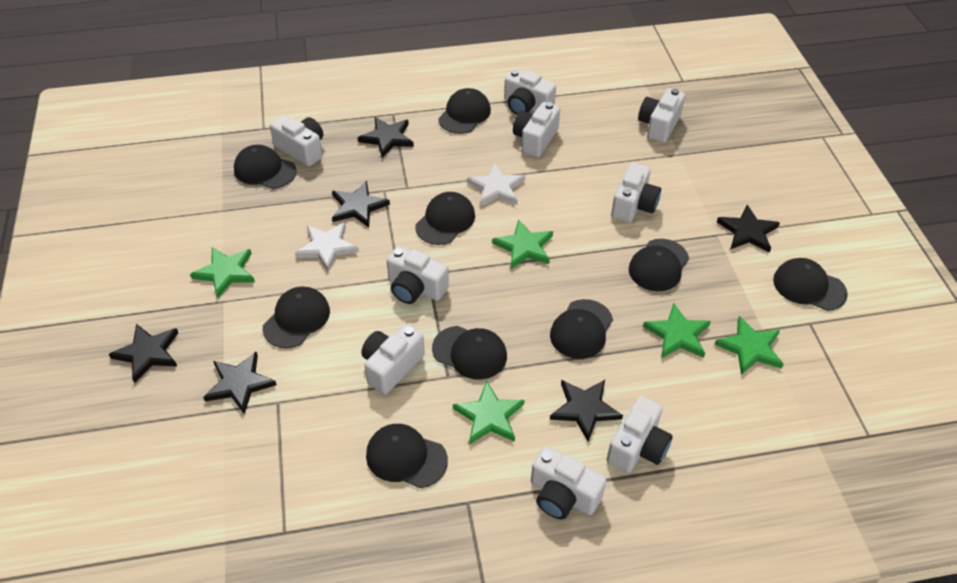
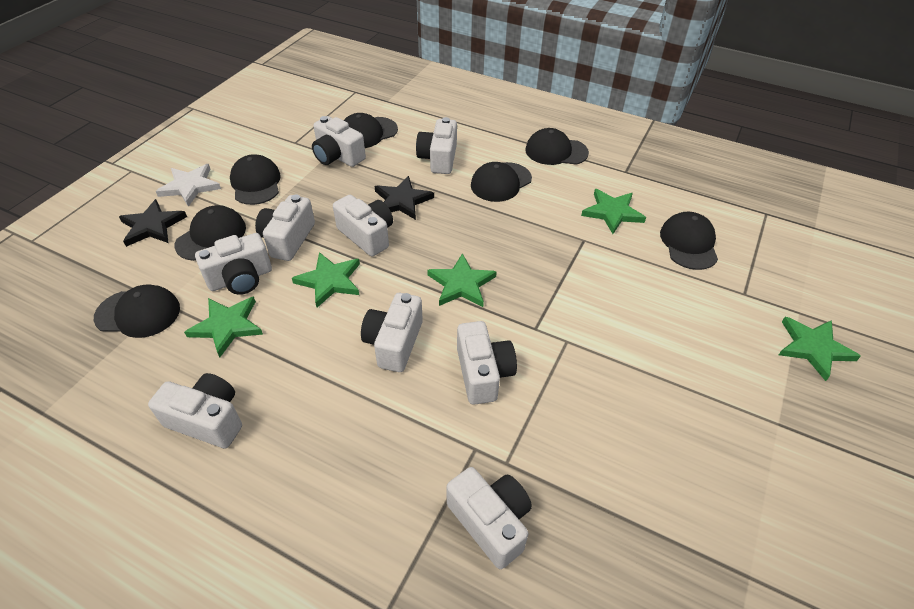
black cap: 9 -> 7
black star: 6 -> 2
white star: 2 -> 1

